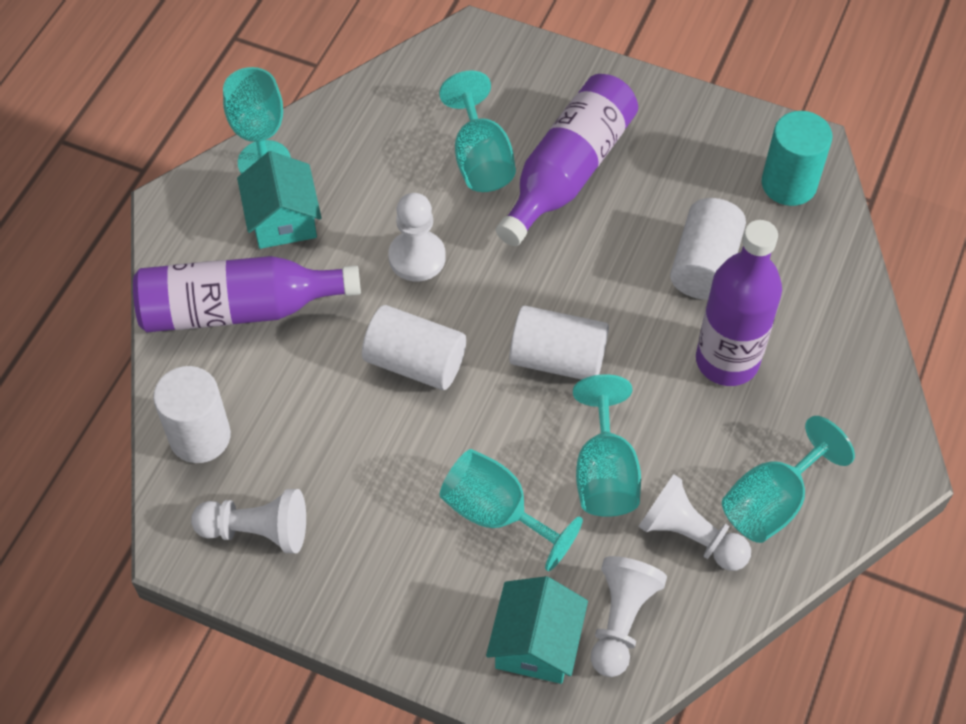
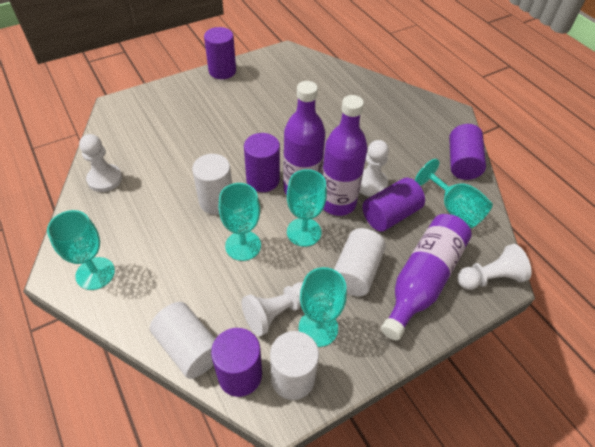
purple cylinder: 0 -> 5
turquoise cylinder: 1 -> 0
turquoise house: 2 -> 0

